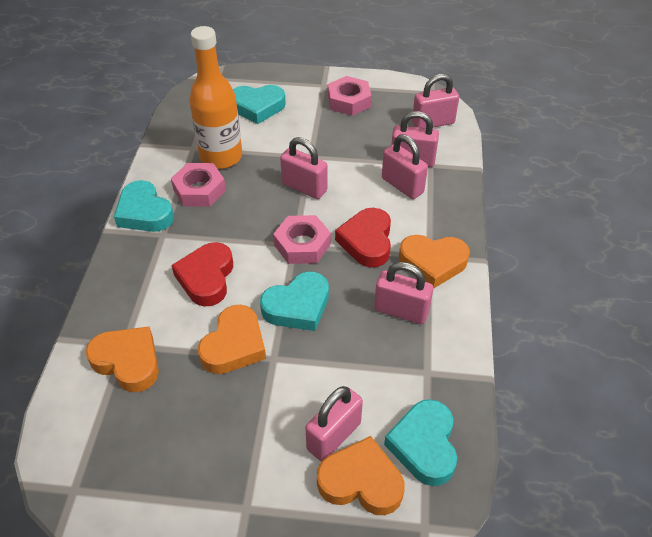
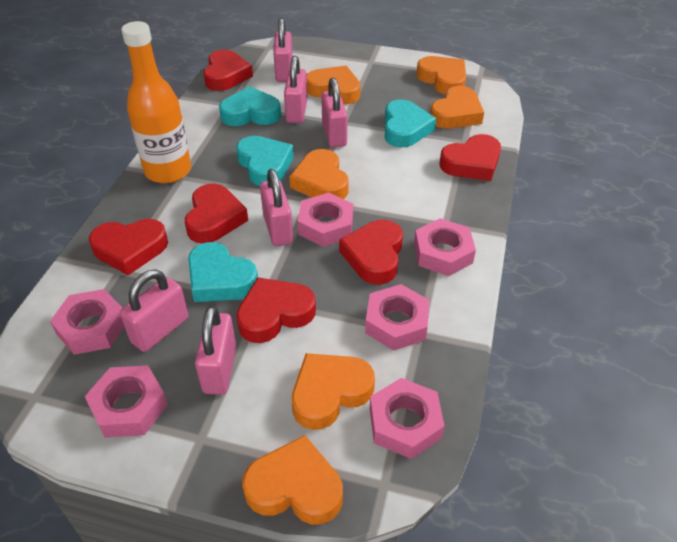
orange heart: 4 -> 6
pink nut: 3 -> 6
red heart: 2 -> 6

